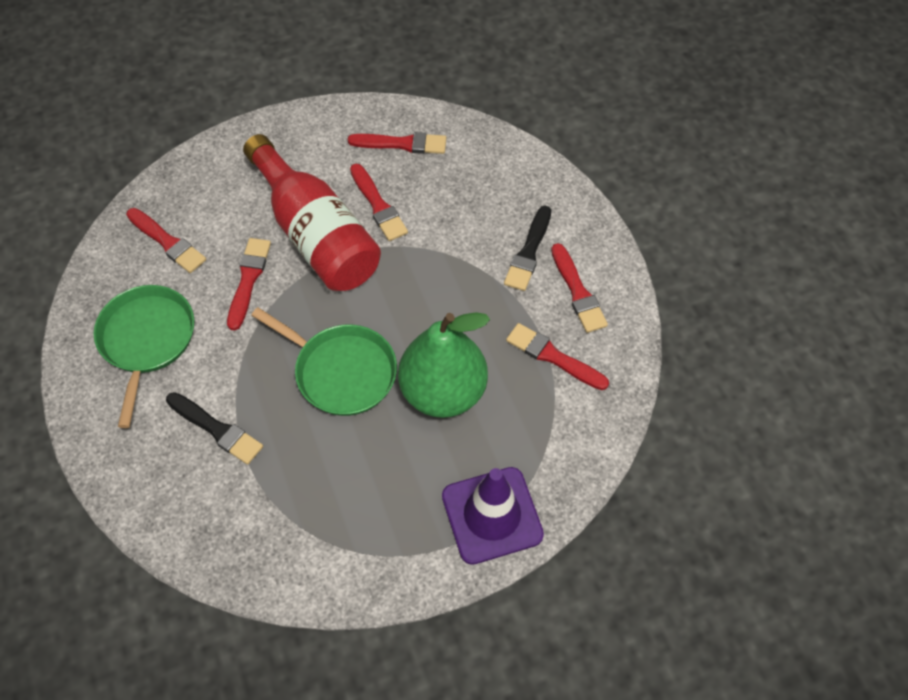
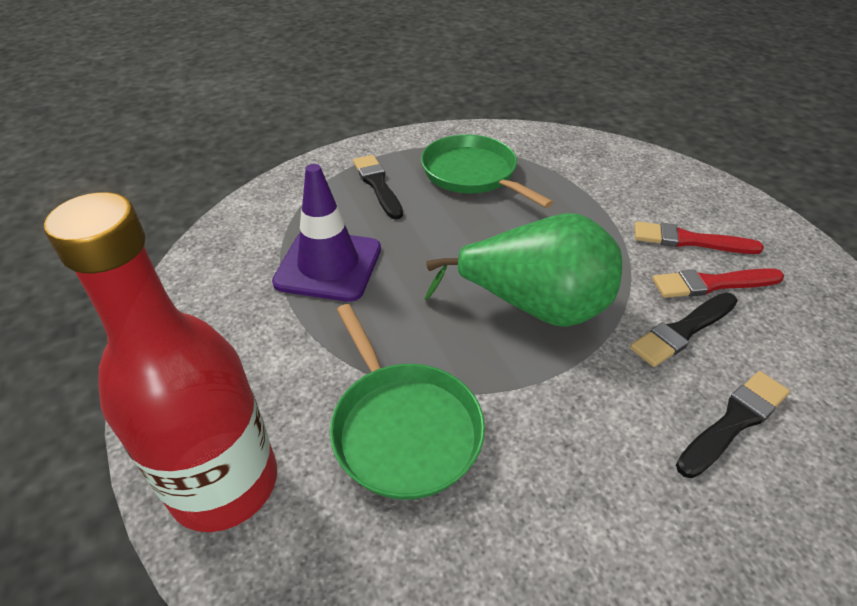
black brush: 2 -> 3
red brush: 6 -> 2

